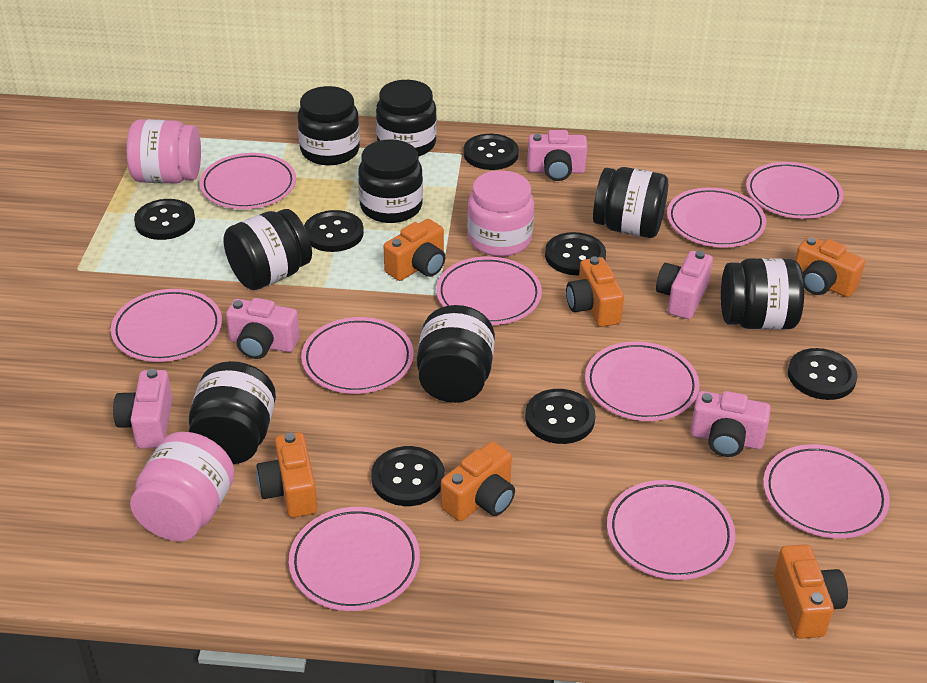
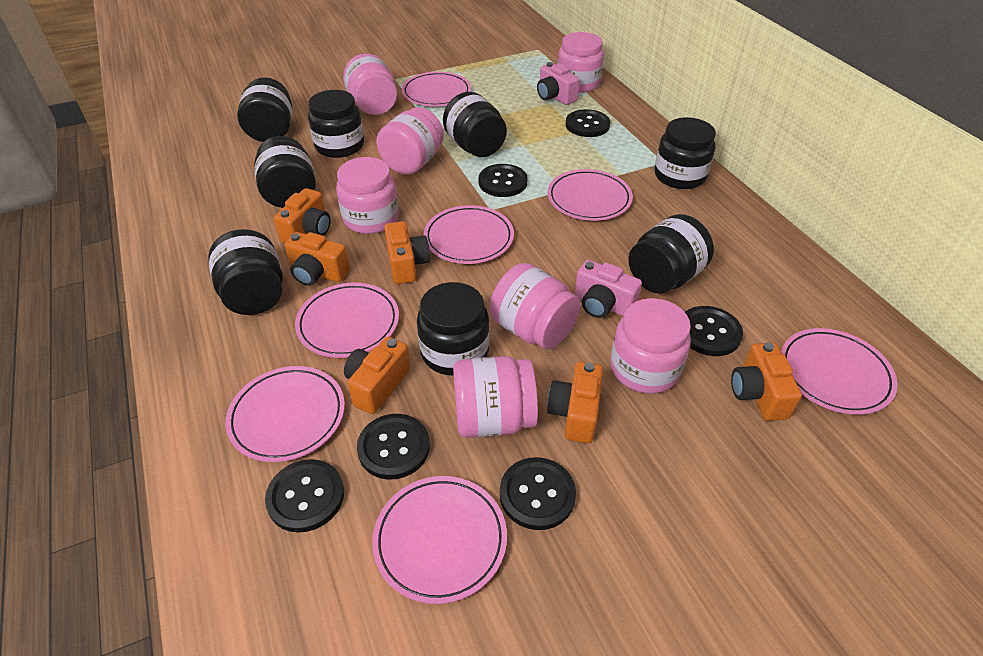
black button: 7 -> 6
pink camera: 5 -> 2
pink jar: 3 -> 7
pink plate: 10 -> 7

